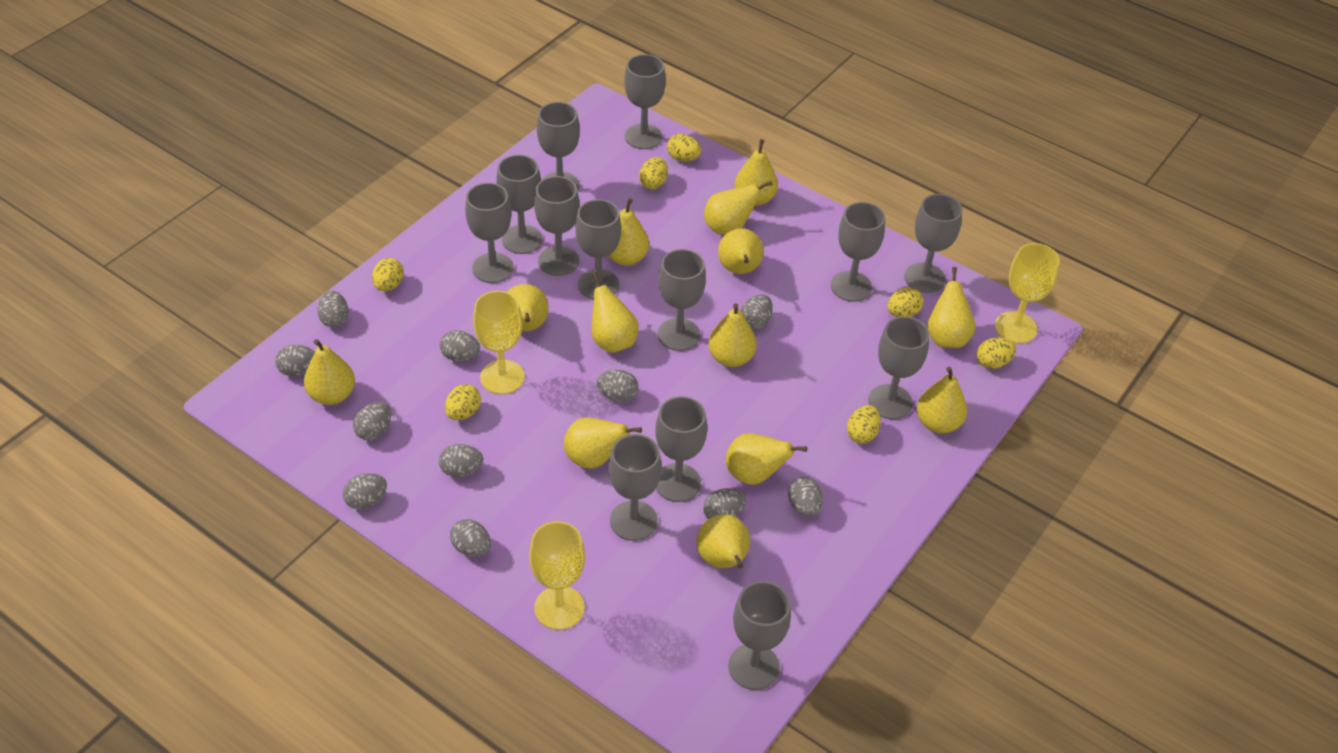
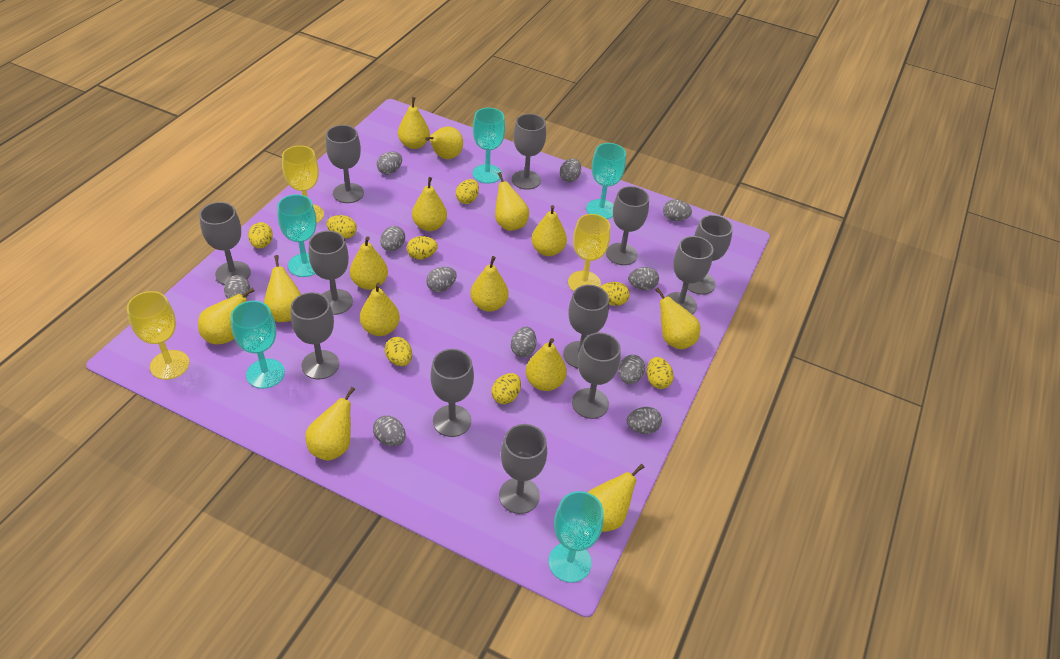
grey goblet: 13 -> 12
turquoise goblet: 0 -> 5
yellow egg: 7 -> 8
yellow pear: 13 -> 14

